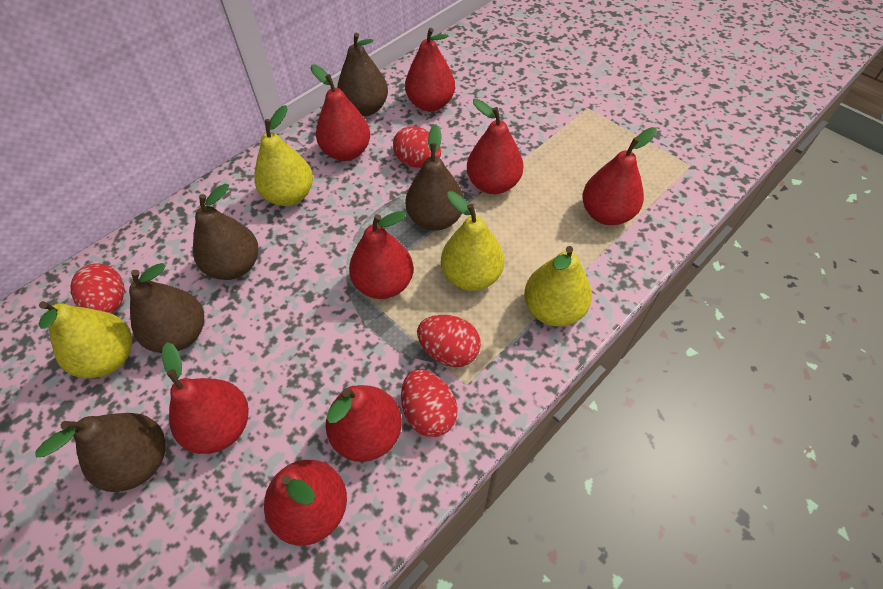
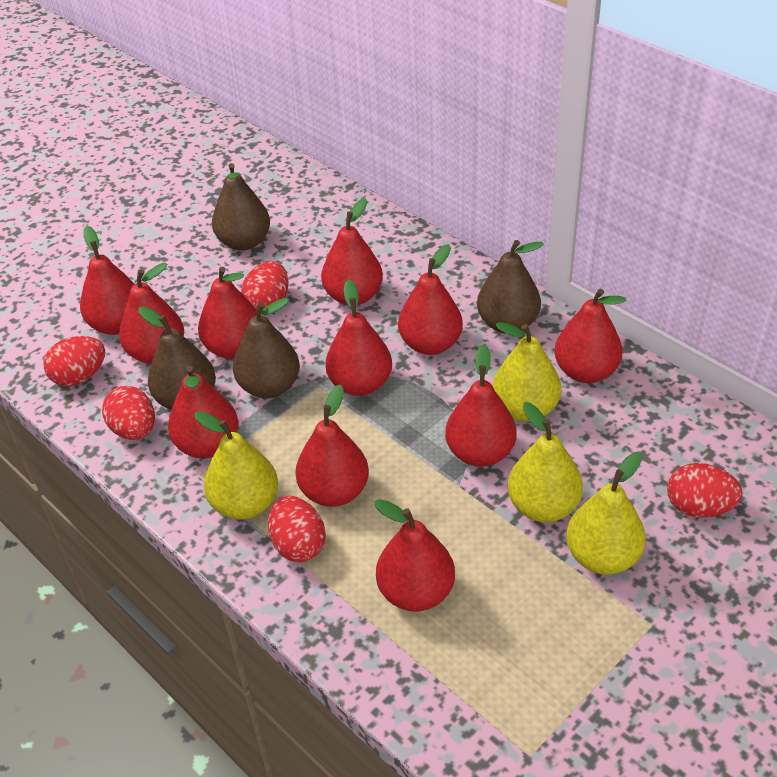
brown pear: 5 -> 4
red egg: 4 -> 5
red pear: 8 -> 11

